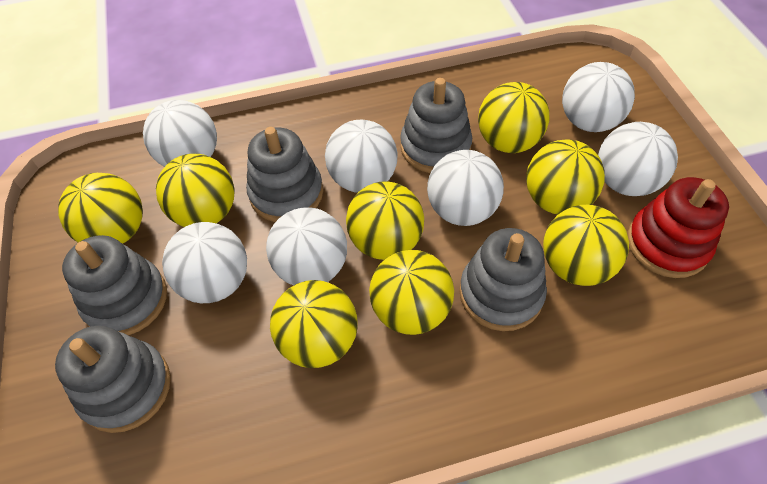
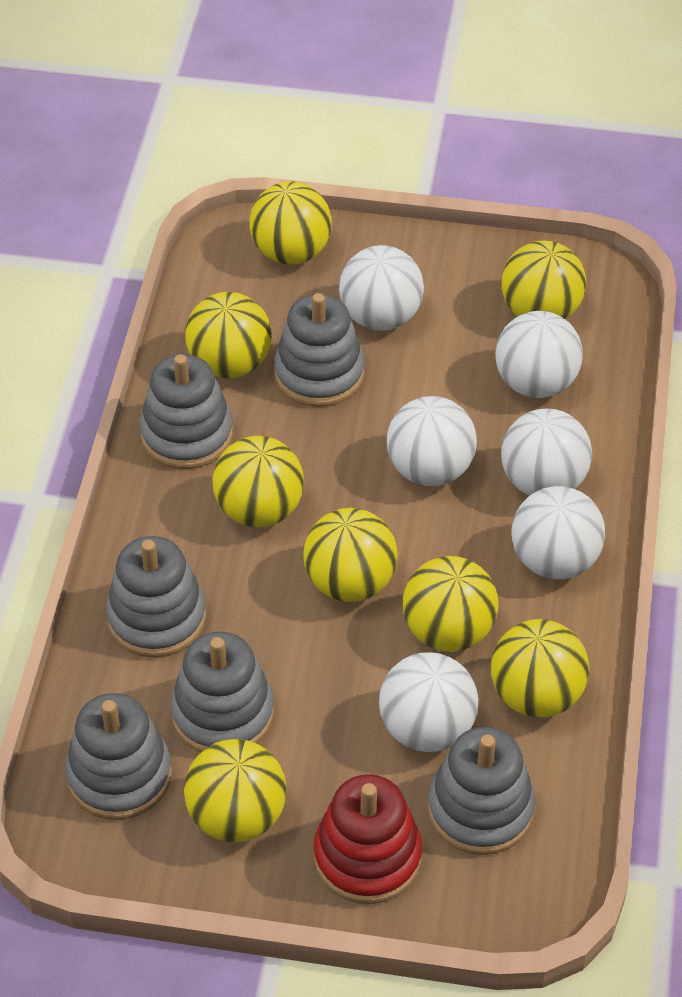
grey stacking toy: 5 -> 6
white ball: 7 -> 6

